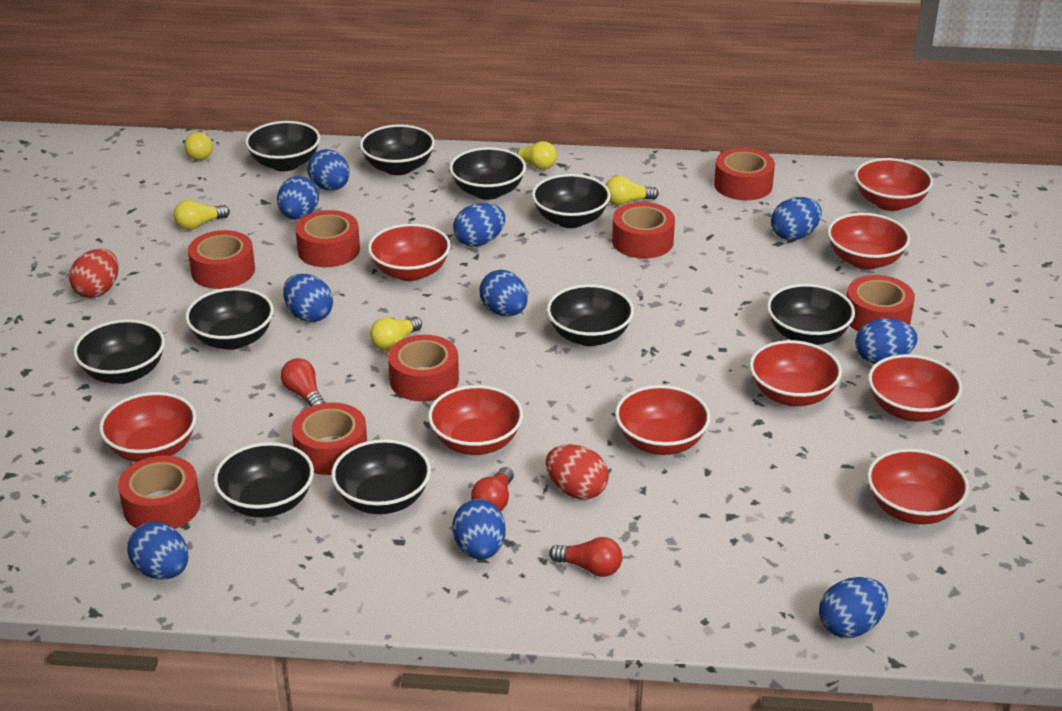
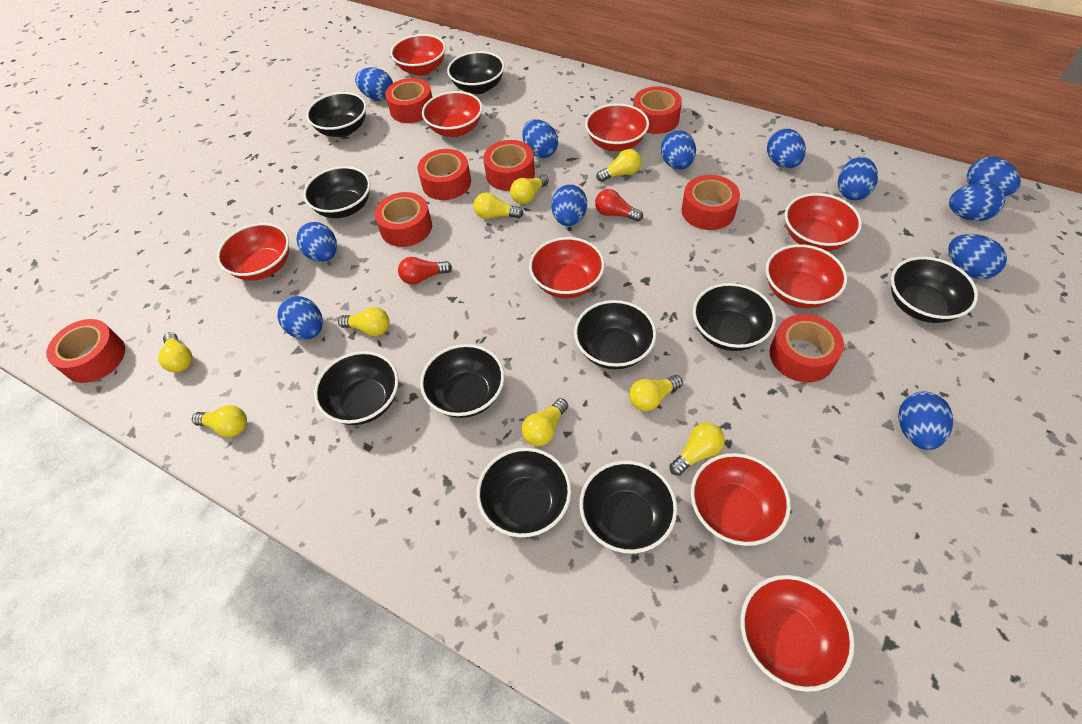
blue egg: 10 -> 12
red egg: 2 -> 0
red light bulb: 3 -> 2
yellow light bulb: 5 -> 9

